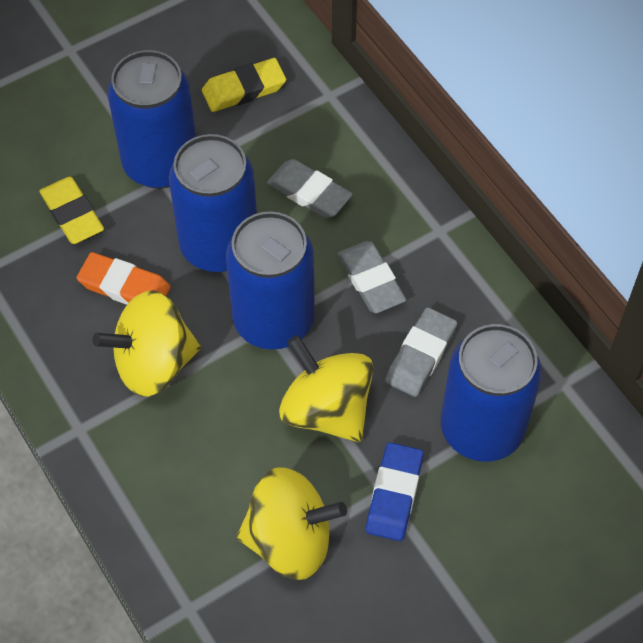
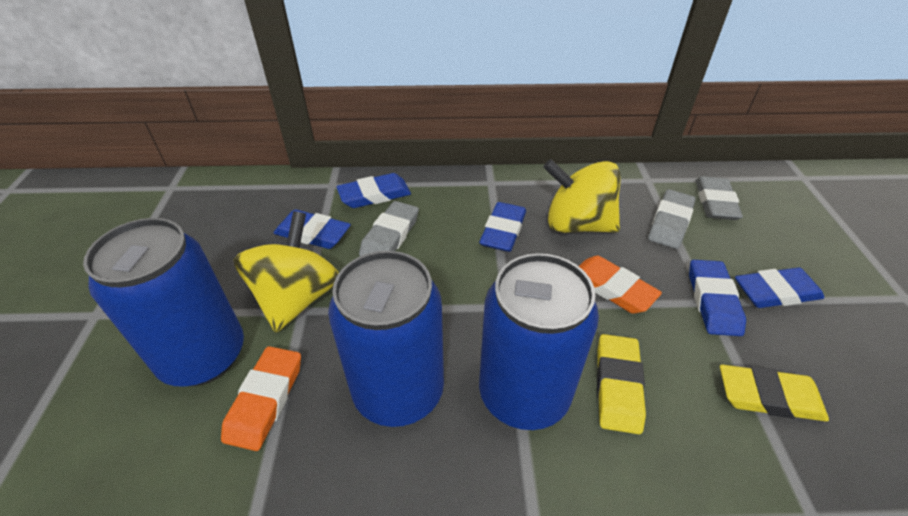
blue can: 4 -> 3
blue eraser: 1 -> 5
orange eraser: 1 -> 2
yellow spinning top: 3 -> 2

